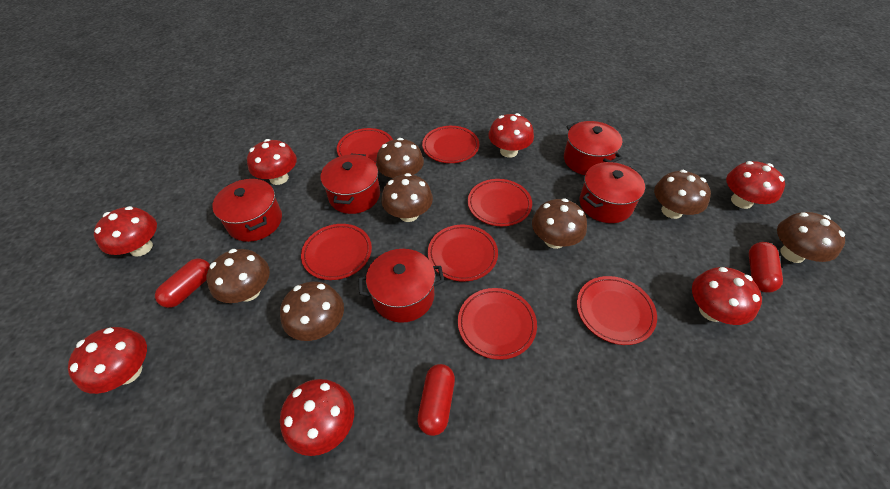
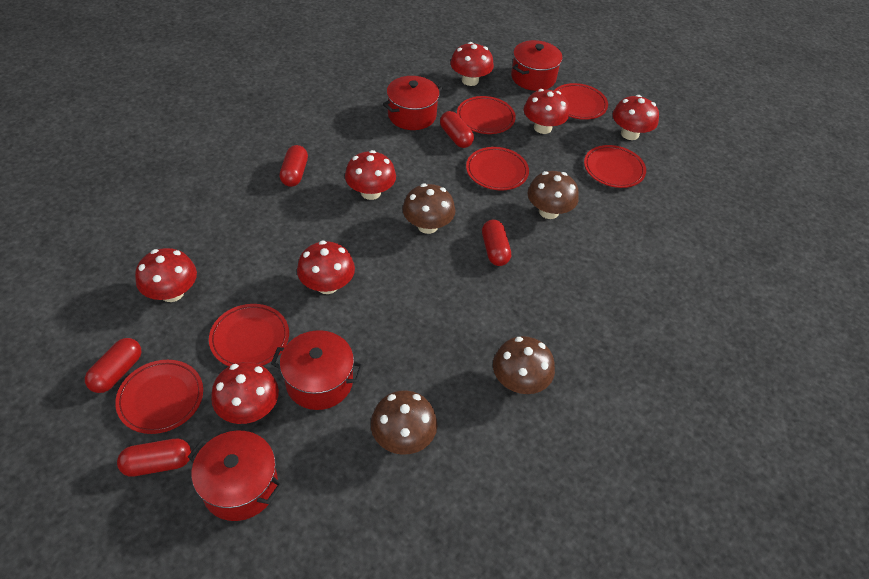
brown mushroom: 7 -> 4
red capsule: 3 -> 5
red plate: 7 -> 6
red pot: 5 -> 4

